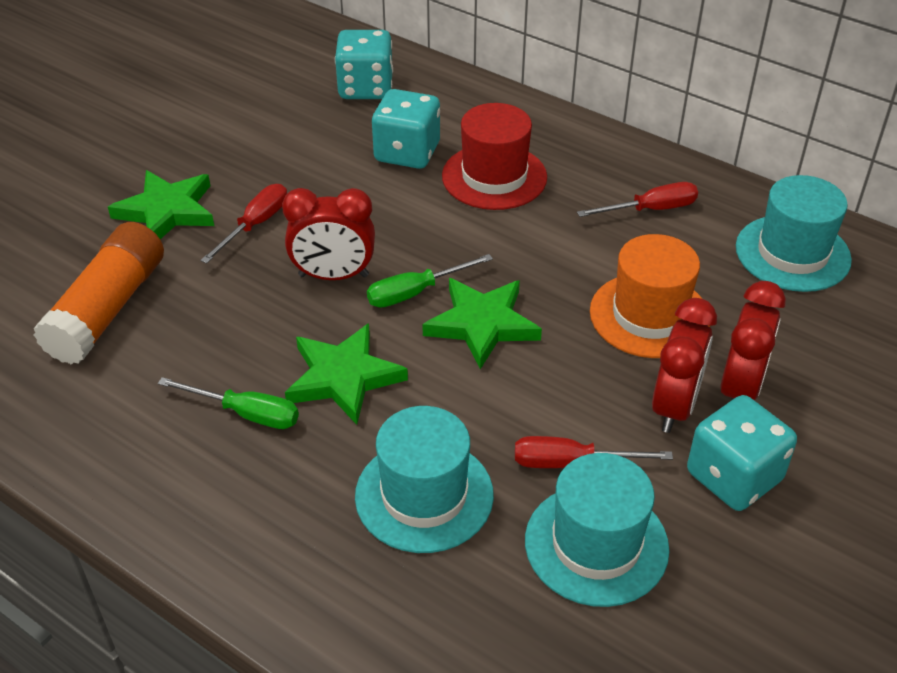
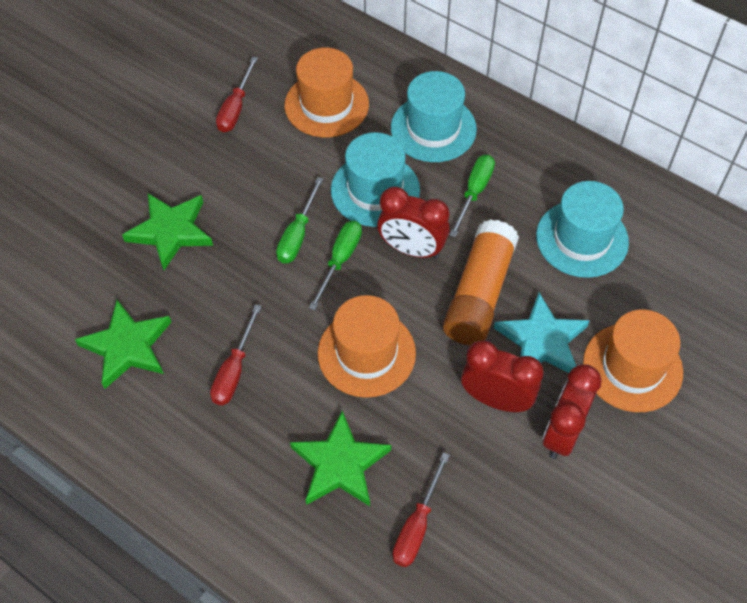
green screwdriver: 2 -> 3
orange hat: 1 -> 3
red hat: 1 -> 0
turquoise dice: 3 -> 0
turquoise star: 0 -> 1

